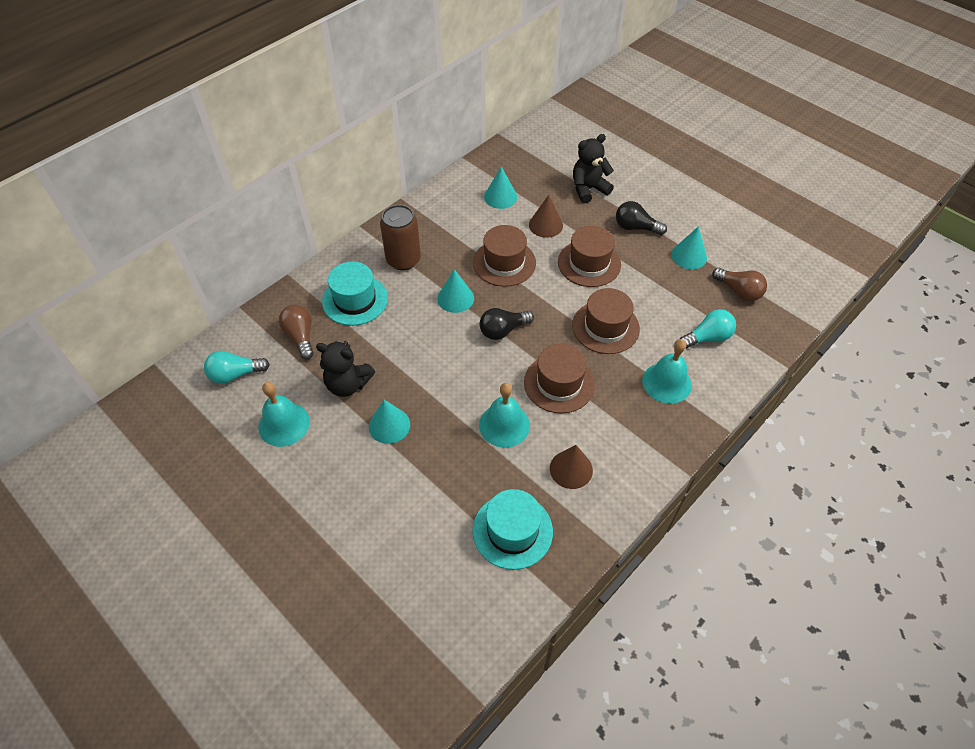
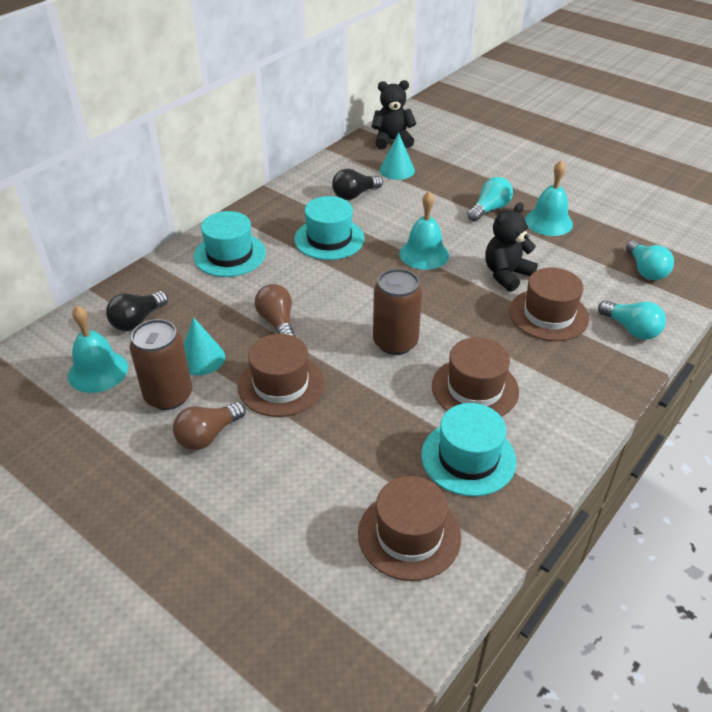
brown can: 1 -> 2
brown cone: 2 -> 0
turquoise cone: 4 -> 2
turquoise hat: 2 -> 3
turquoise light bulb: 2 -> 3

